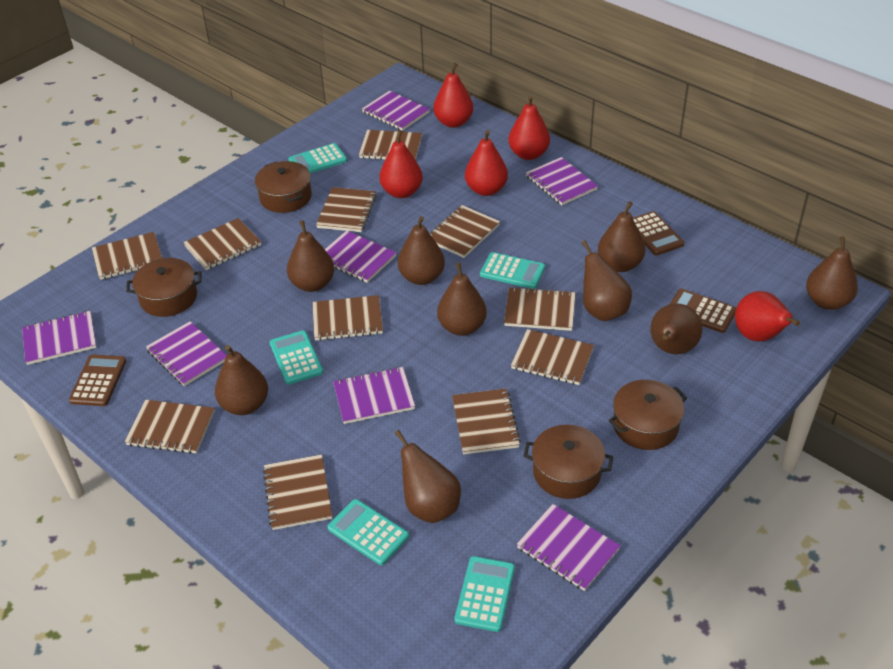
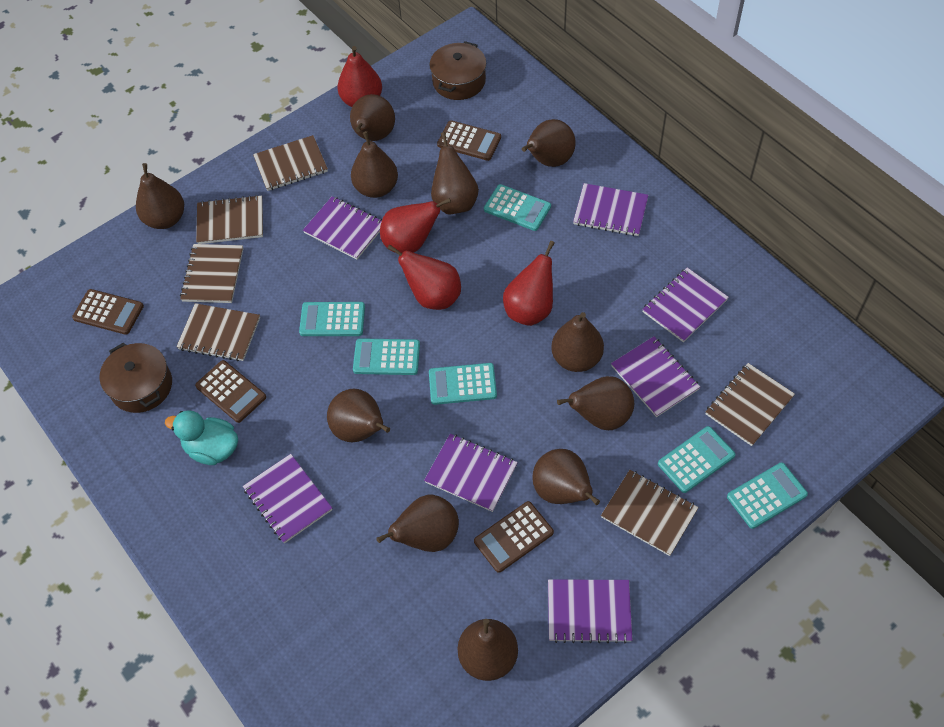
brown calculator: 3 -> 4
brown notebook: 11 -> 6
brown pear: 9 -> 11
brown pot: 4 -> 2
red pear: 5 -> 4
turquoise calculator: 5 -> 6
turquoise duck: 0 -> 1

